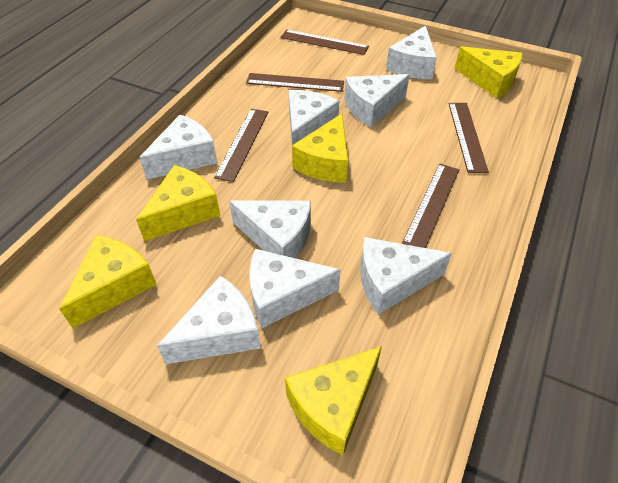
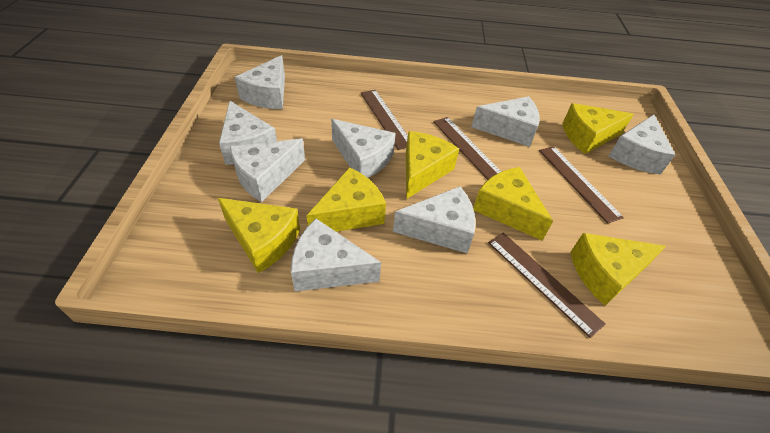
brown ruler: 5 -> 4
yellow cheese: 5 -> 6

